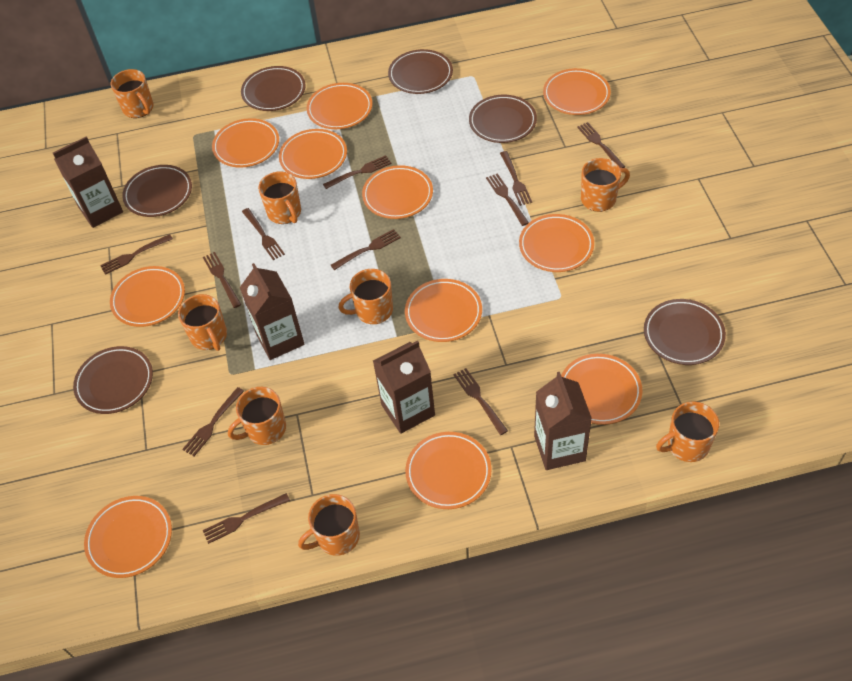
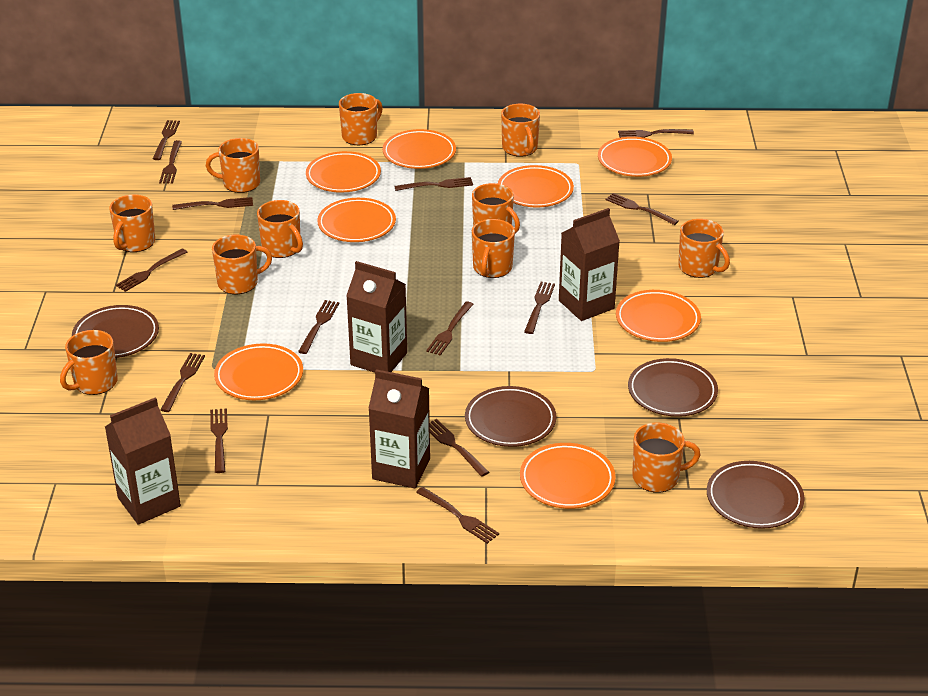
brown fork: 11 -> 14
brown plate: 6 -> 4
orange mug: 8 -> 11
orange plate: 11 -> 8

